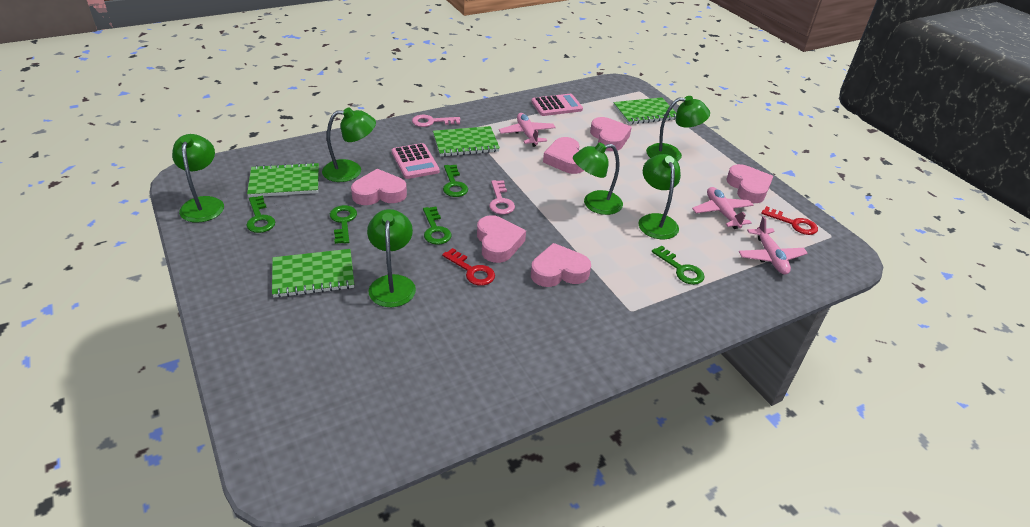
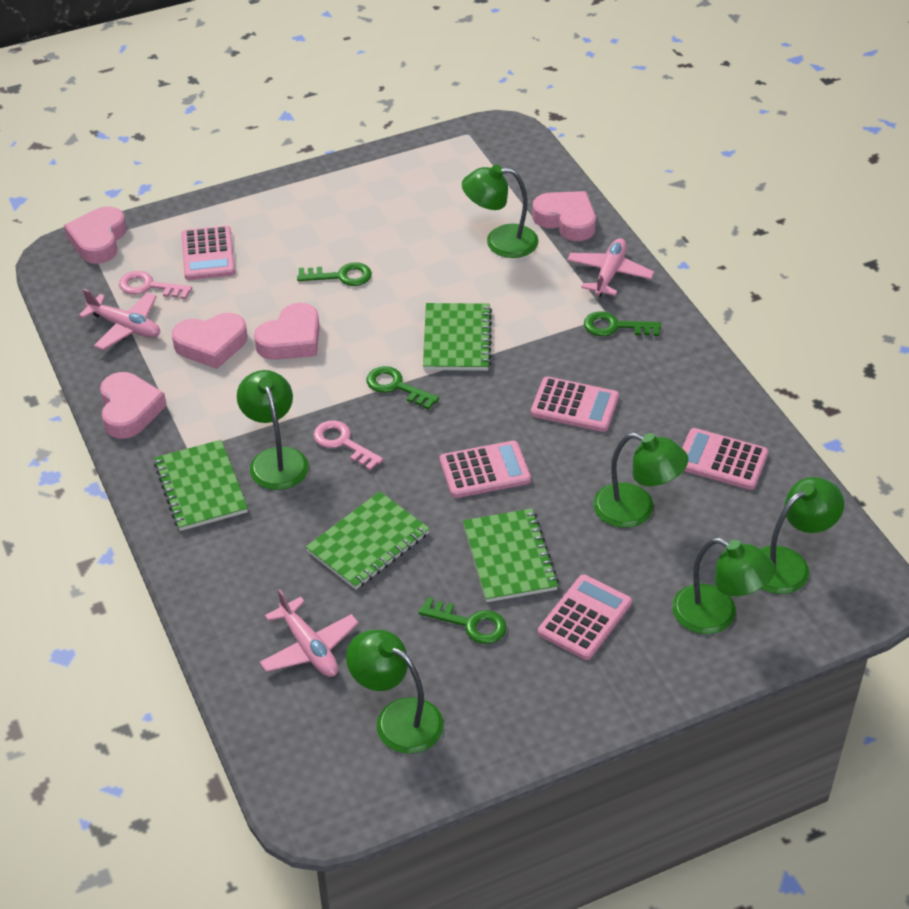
green key: 5 -> 4
pink calculator: 2 -> 5
pink heart: 6 -> 5
red key: 2 -> 0

